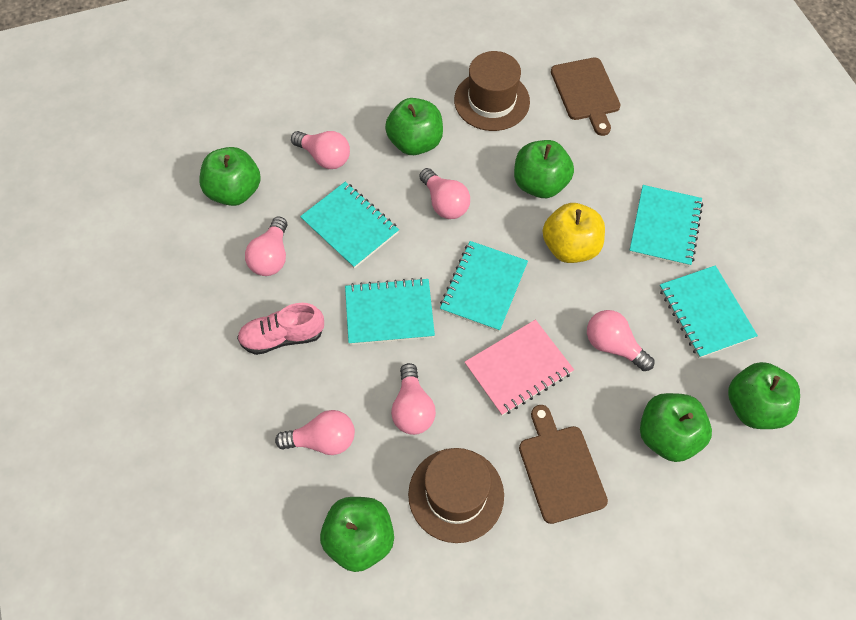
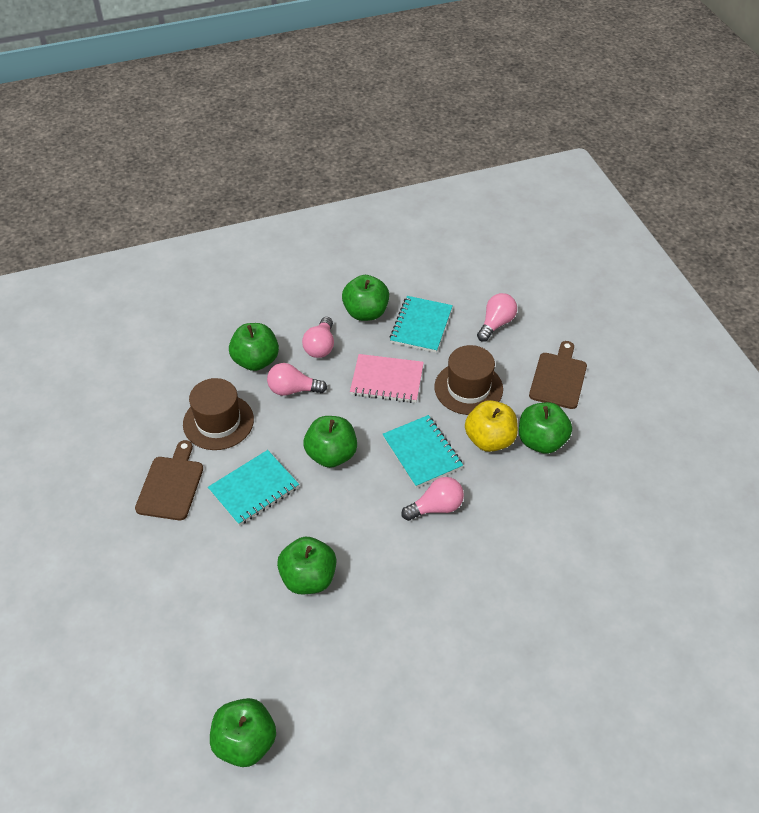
pink light bulb: 6 -> 4
pink shoe: 1 -> 0
turquoise notebook: 5 -> 3

